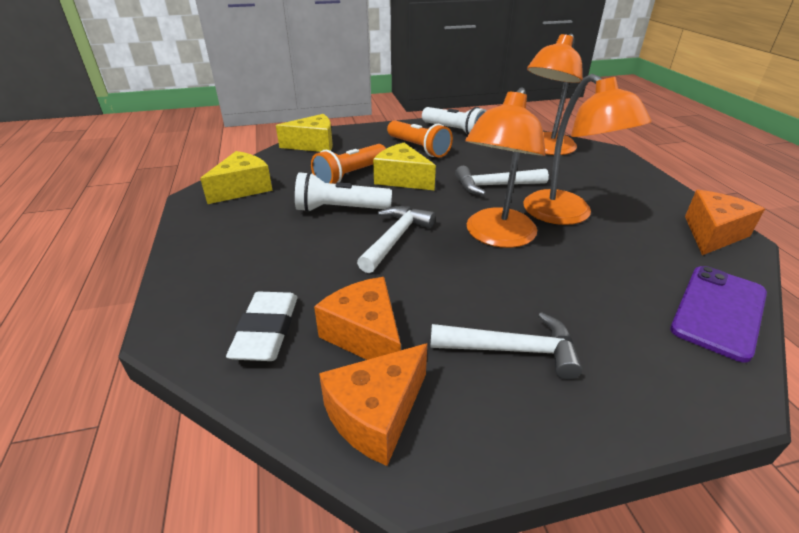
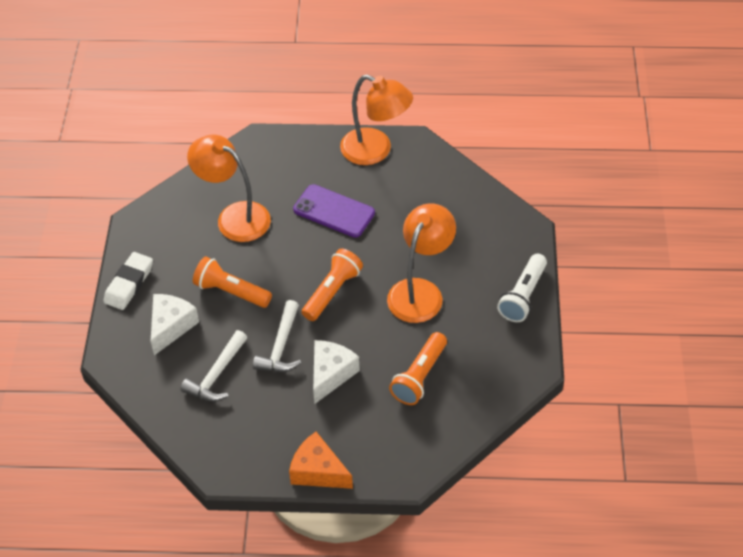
orange cheese: 3 -> 1
orange flashlight: 2 -> 3
white cheese: 0 -> 2
white flashlight: 2 -> 1
white hammer: 3 -> 2
yellow cheese: 3 -> 0

